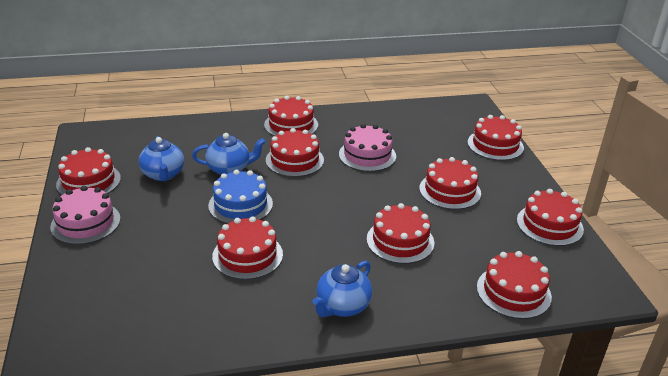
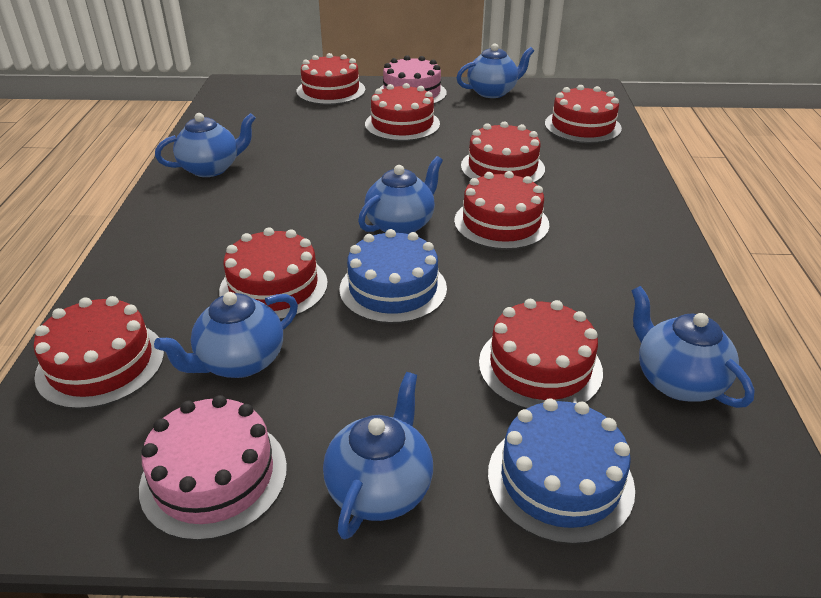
blue cake: 1 -> 2
blue teapot: 3 -> 6
red cake: 9 -> 8

